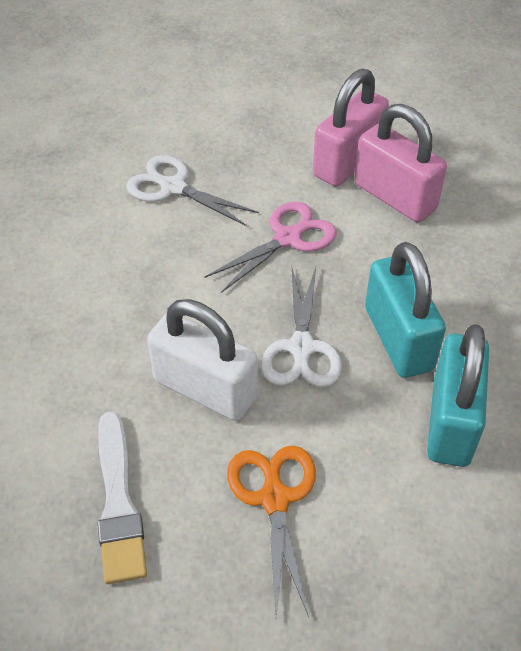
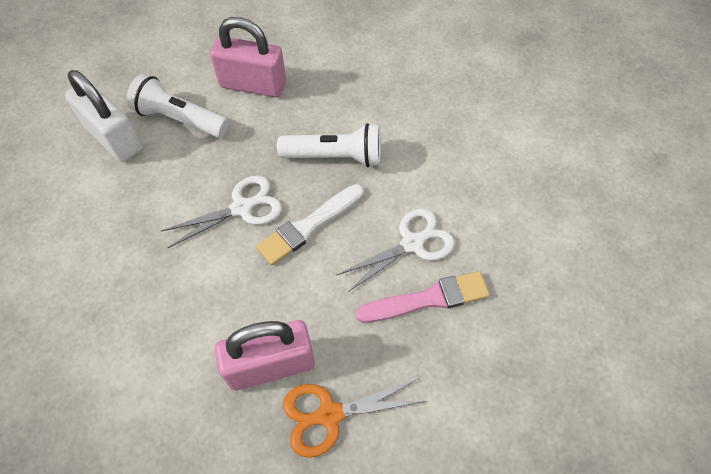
pink brush: 0 -> 1
pink scissors: 1 -> 0
turquoise padlock: 2 -> 0
white flashlight: 0 -> 2

